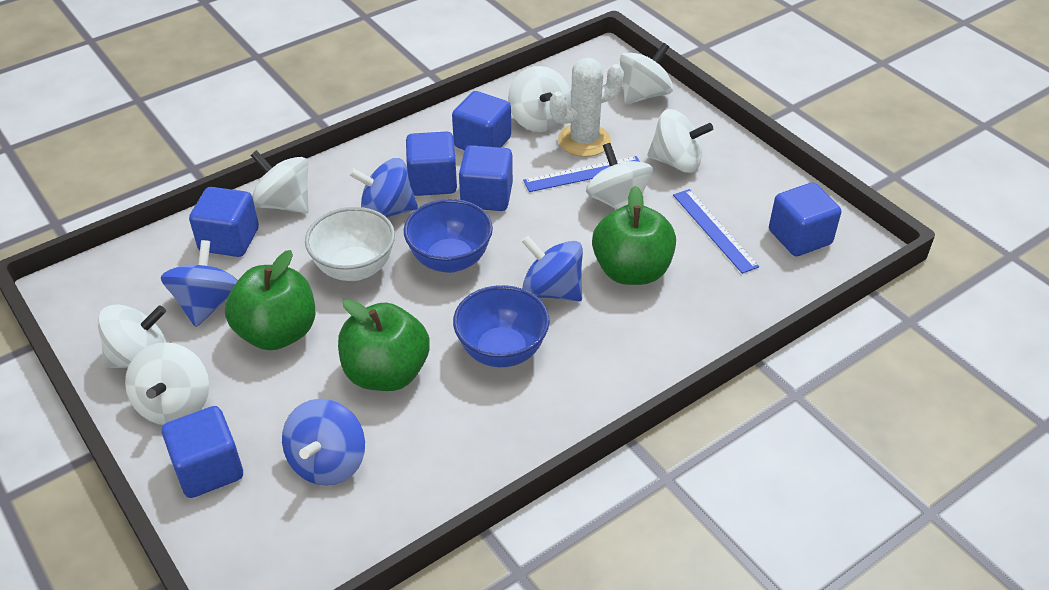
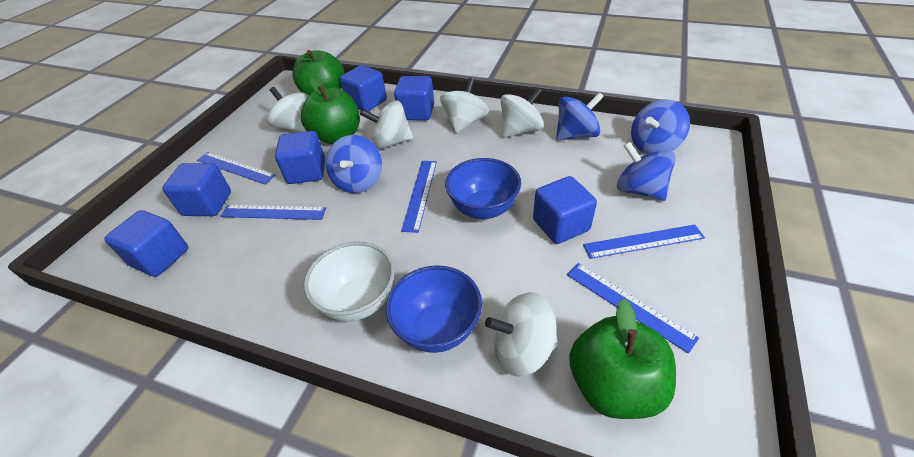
blue ruler: 2 -> 5
white cactus: 1 -> 0
white spinning top: 7 -> 5

